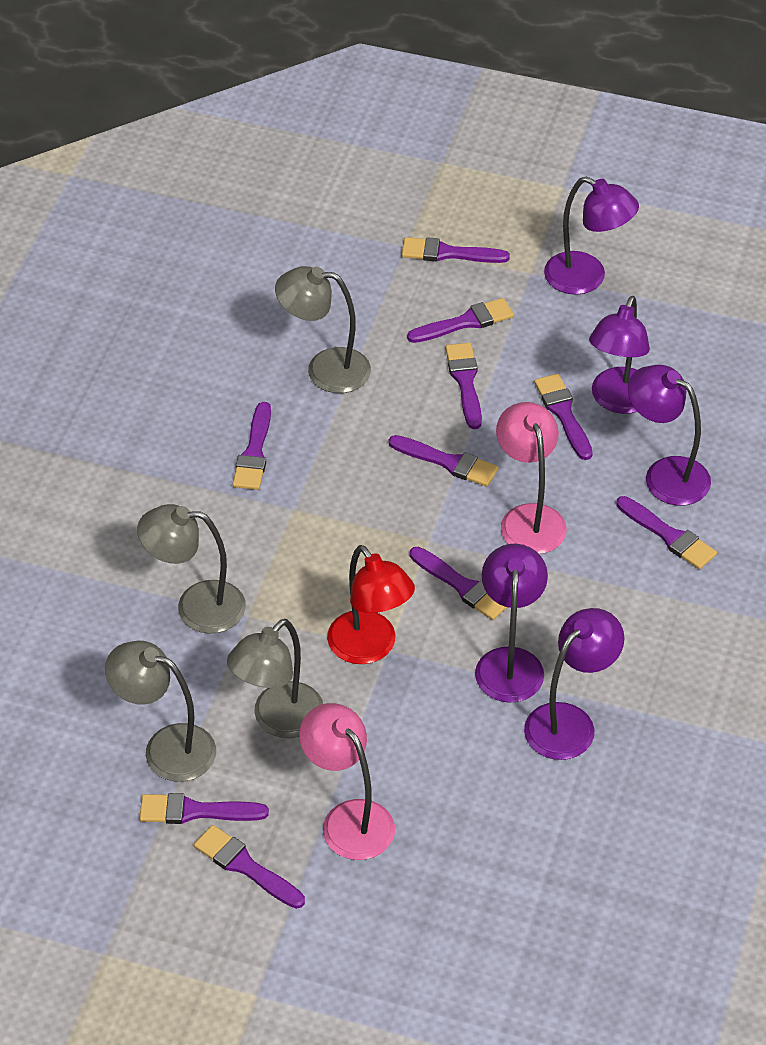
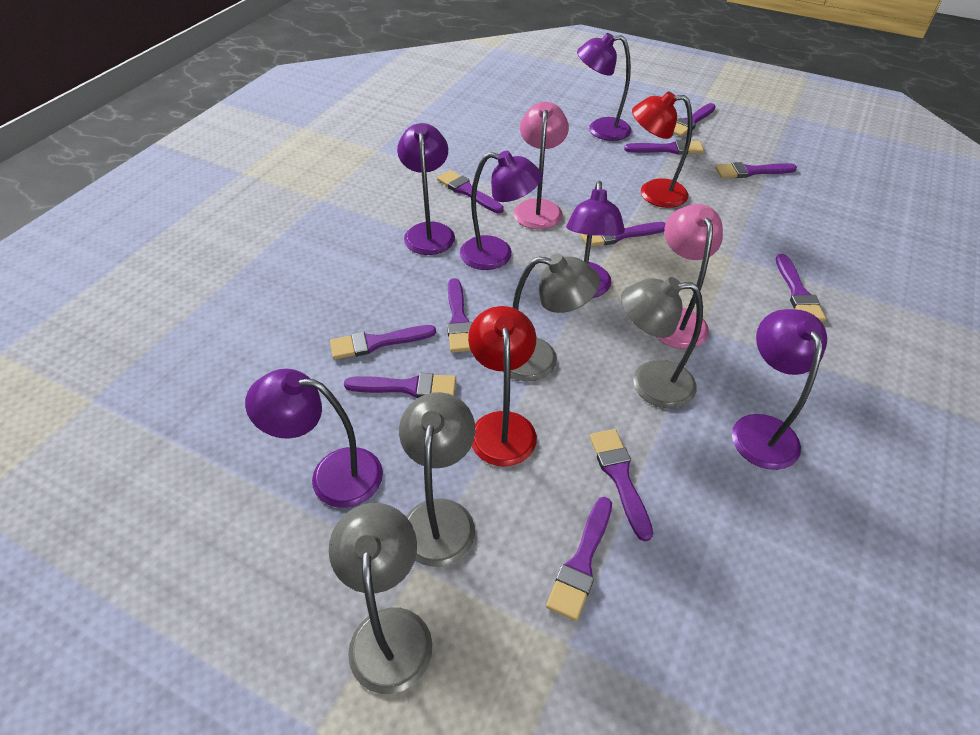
purple brush: 10 -> 11
purple lamp: 5 -> 6
red lamp: 1 -> 2

